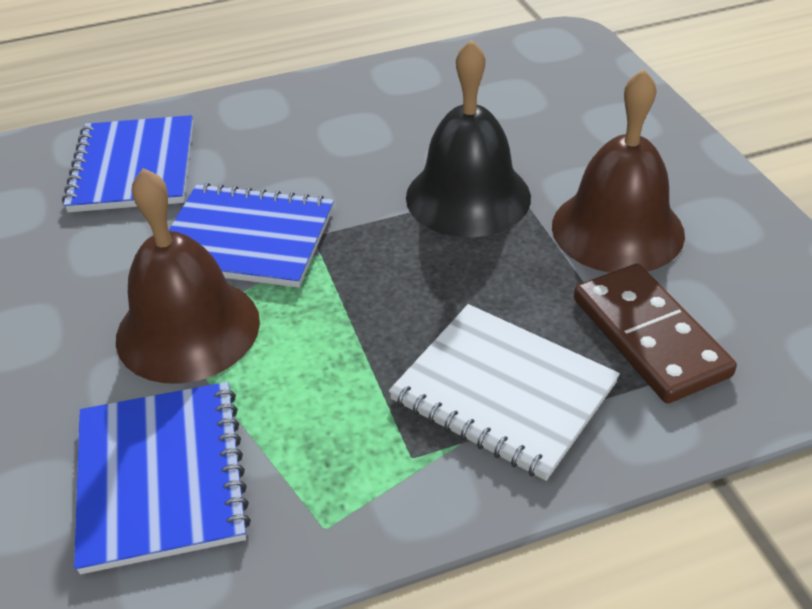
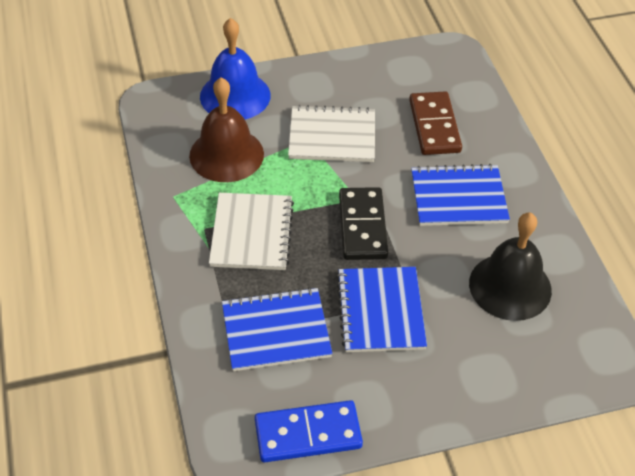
black domino: 0 -> 1
blue bell: 0 -> 1
blue domino: 0 -> 1
brown bell: 2 -> 1
white notebook: 1 -> 2

